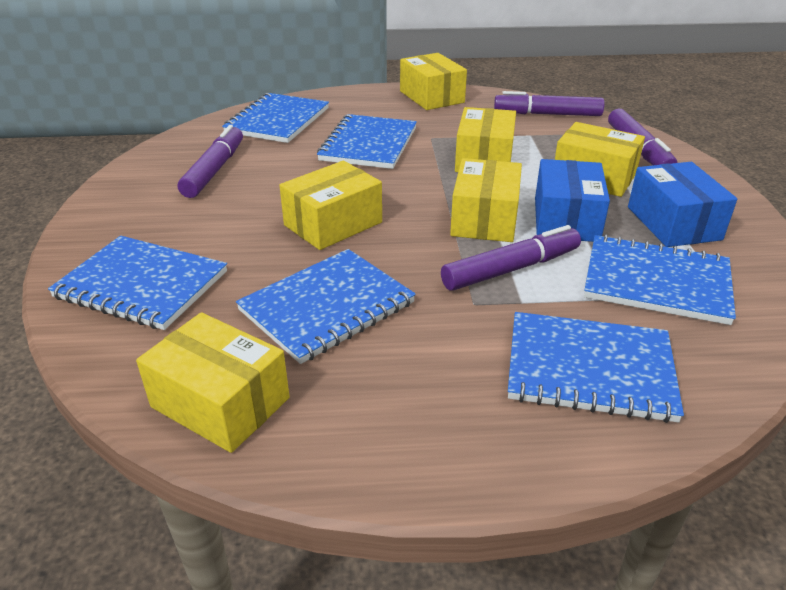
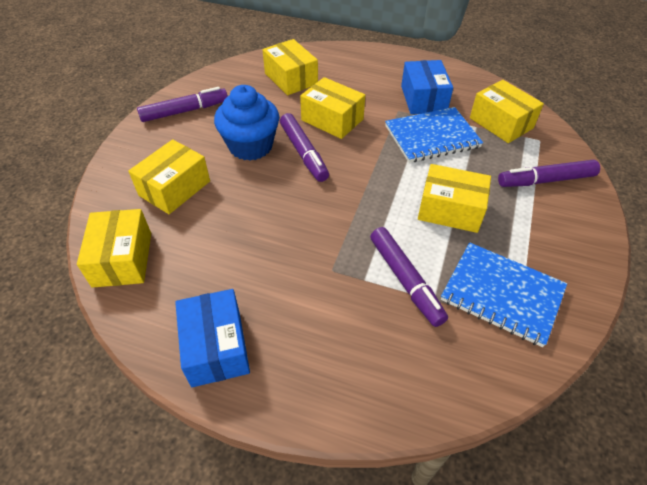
blue cupcake: 0 -> 1
blue notebook: 6 -> 2

